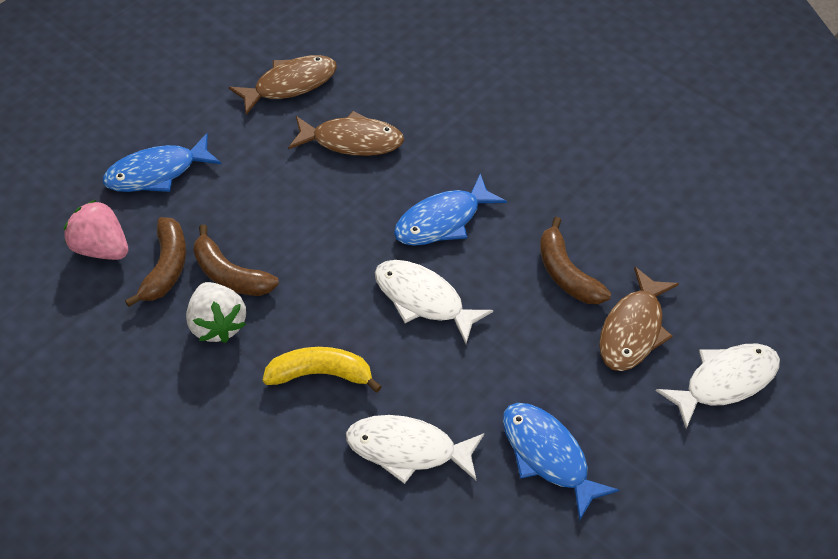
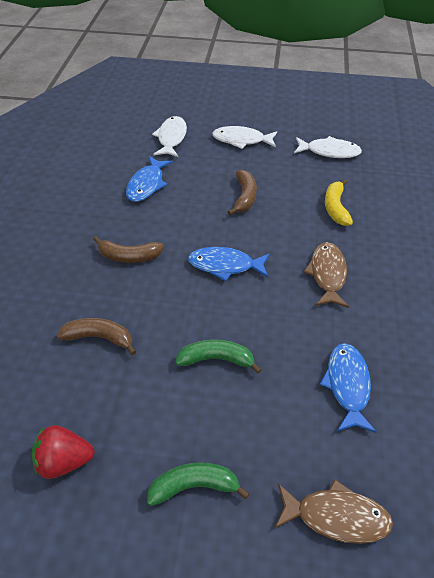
brown fish: 3 -> 2
green banana: 0 -> 2
pink strawberry: 1 -> 0
red strawberry: 0 -> 1
white strawberry: 1 -> 0

